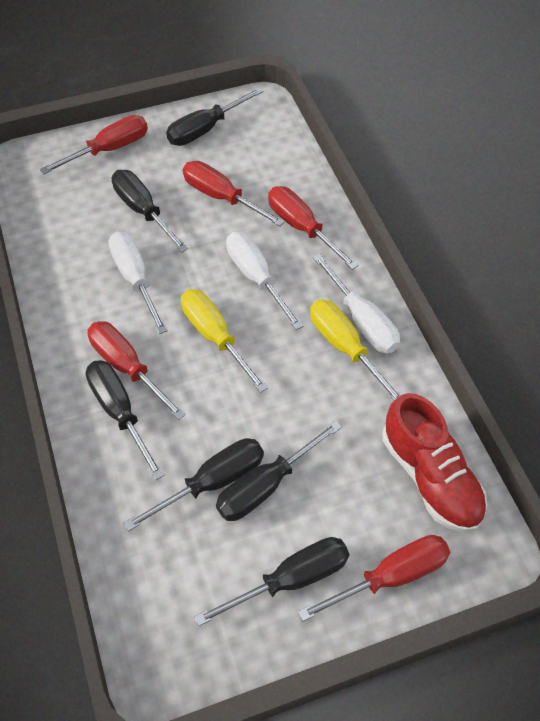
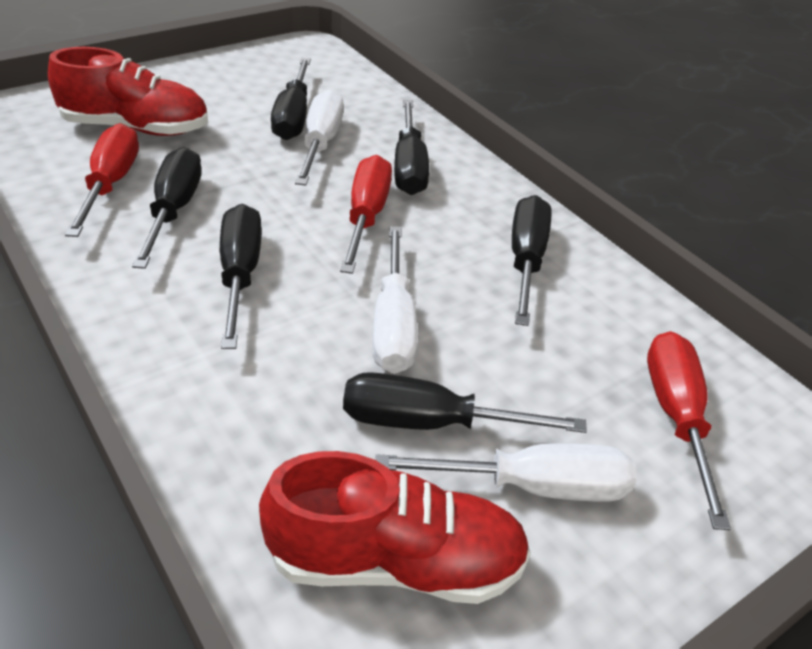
red screwdriver: 5 -> 3
red shoe: 1 -> 2
yellow screwdriver: 2 -> 0

